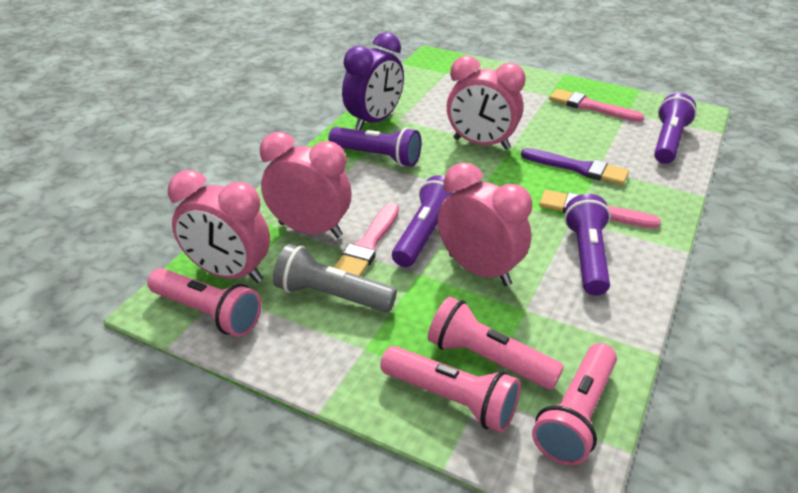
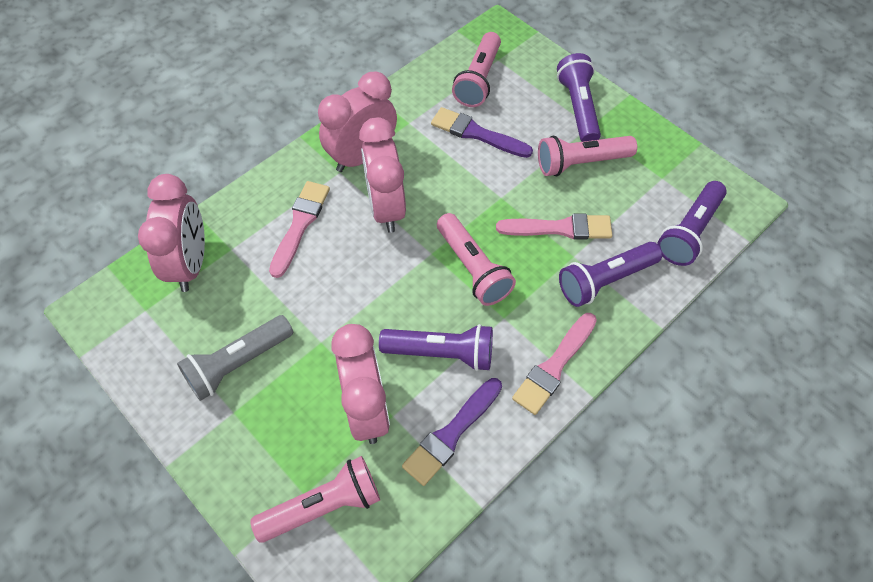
purple brush: 1 -> 2
purple clock: 1 -> 0

